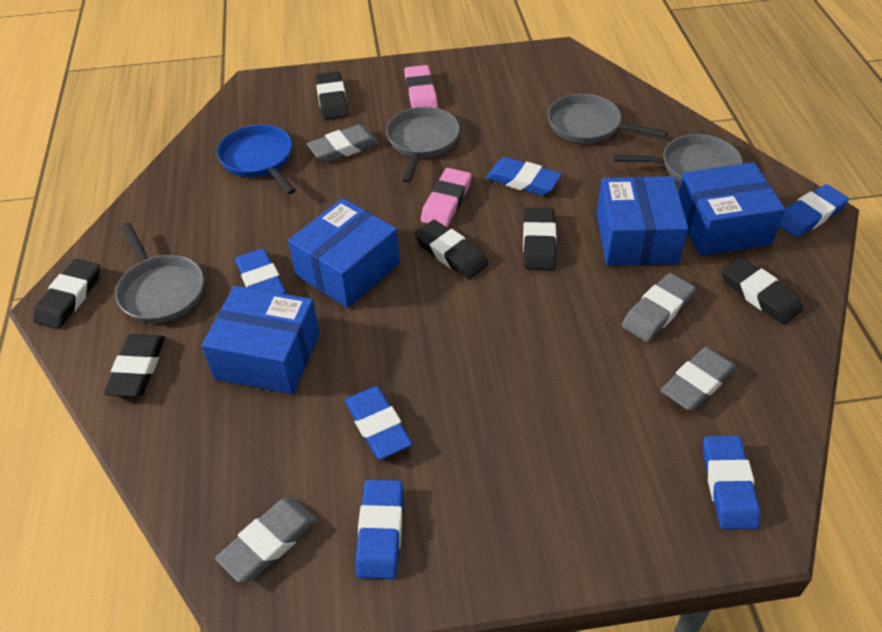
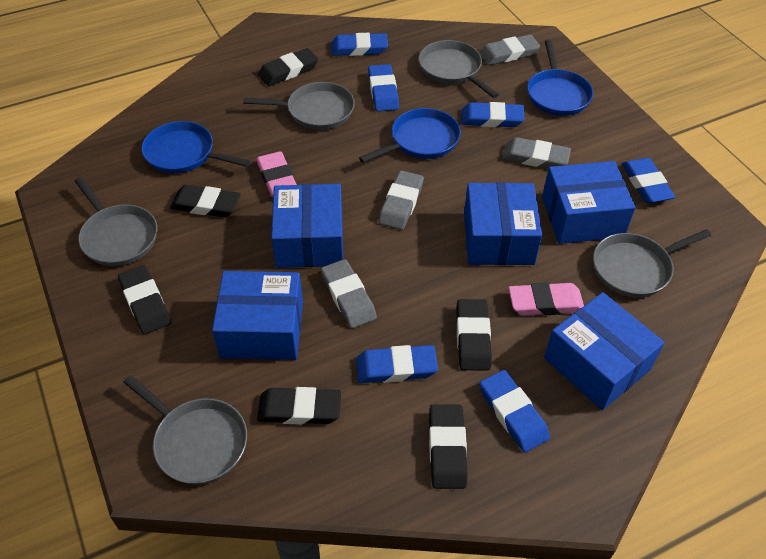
blue box: 4 -> 5
blue pan: 1 -> 3
grey pan: 4 -> 5

